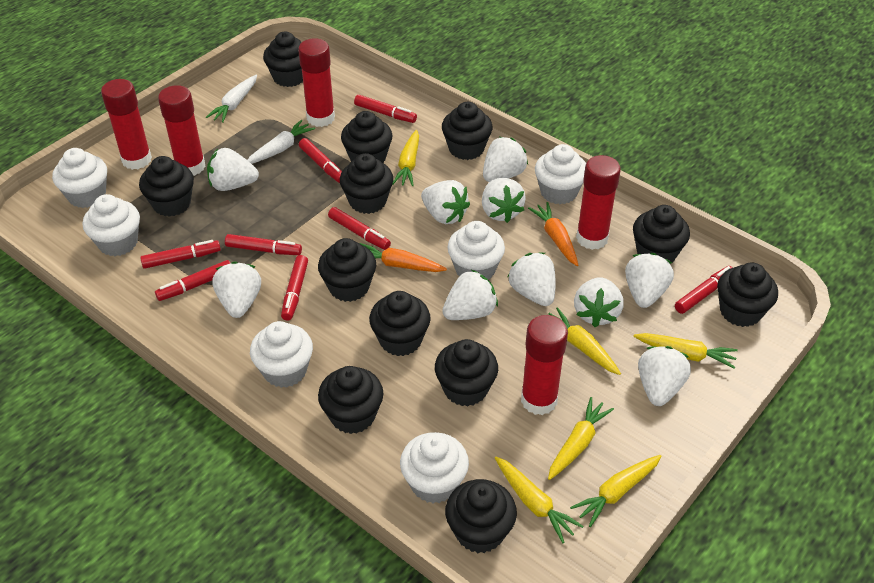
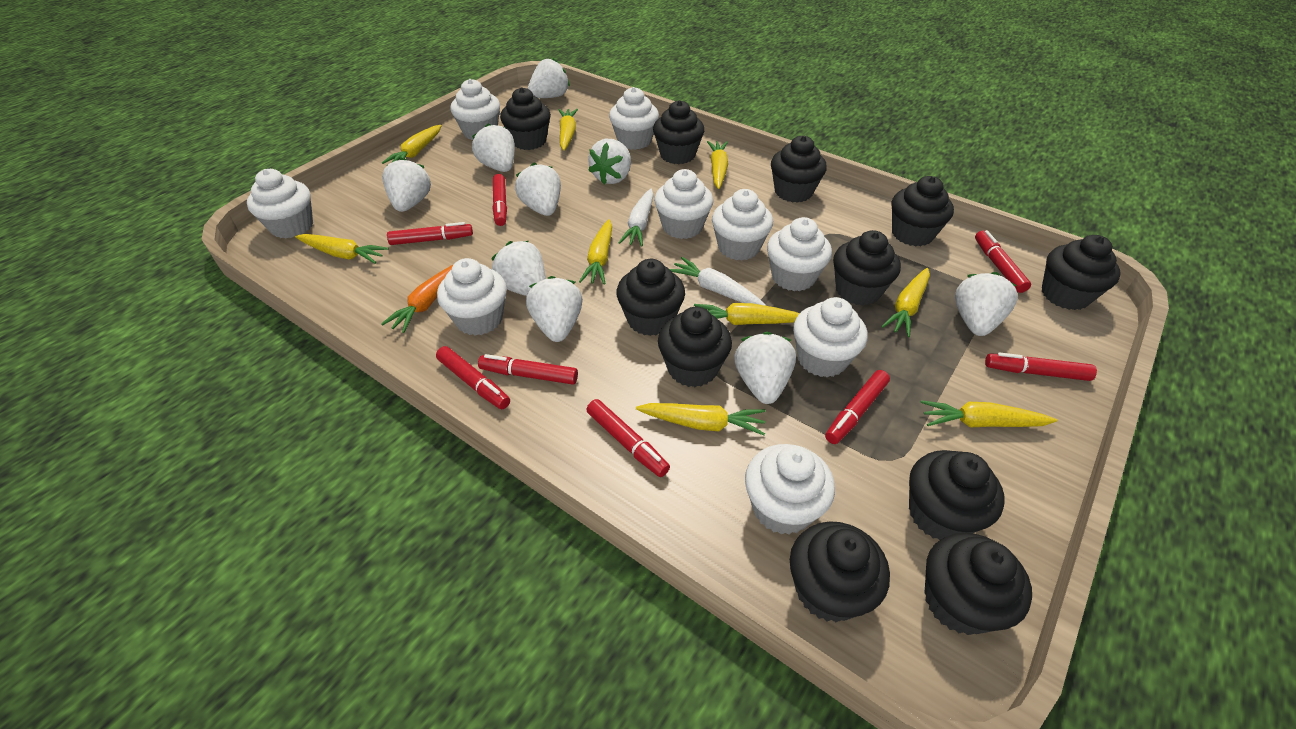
black cupcake: 12 -> 11
orange carrot: 2 -> 1
red glue stick: 5 -> 0
white cupcake: 6 -> 9
white strawberry: 10 -> 9
yellow carrot: 6 -> 9

